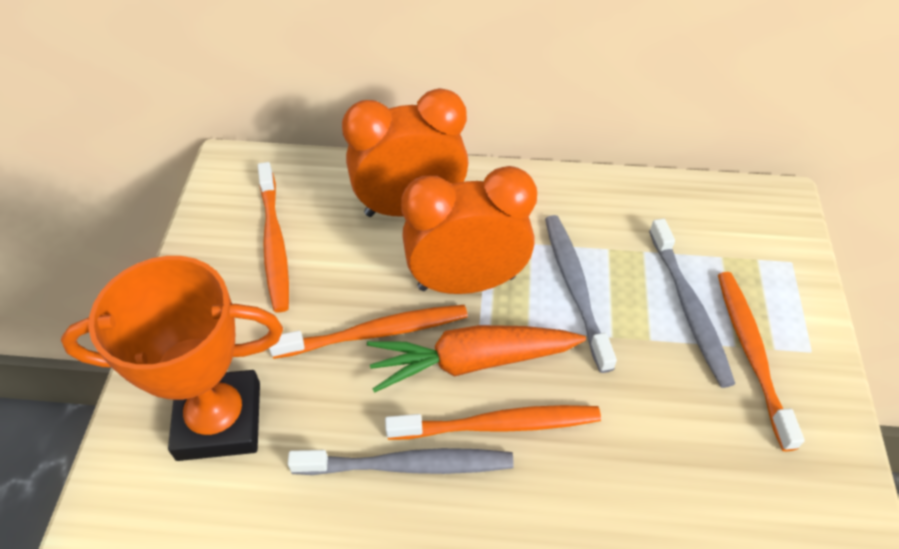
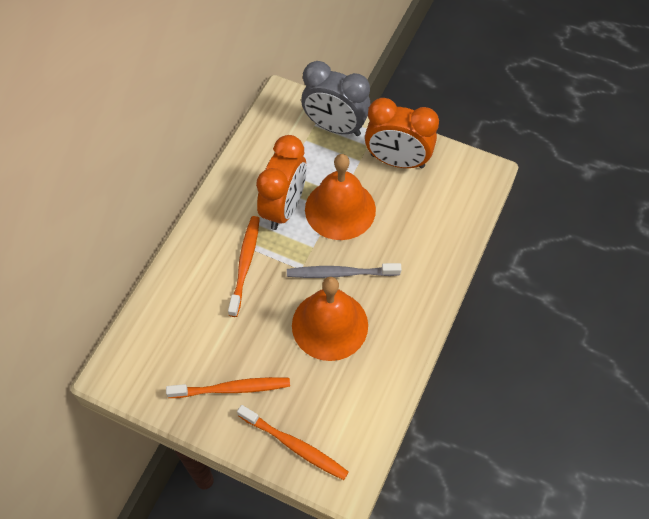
grey clock: 0 -> 1
grey toothbrush: 3 -> 1
orange bell: 0 -> 2
orange carrot: 1 -> 0
orange toothbrush: 4 -> 3
orange trophy: 1 -> 0

